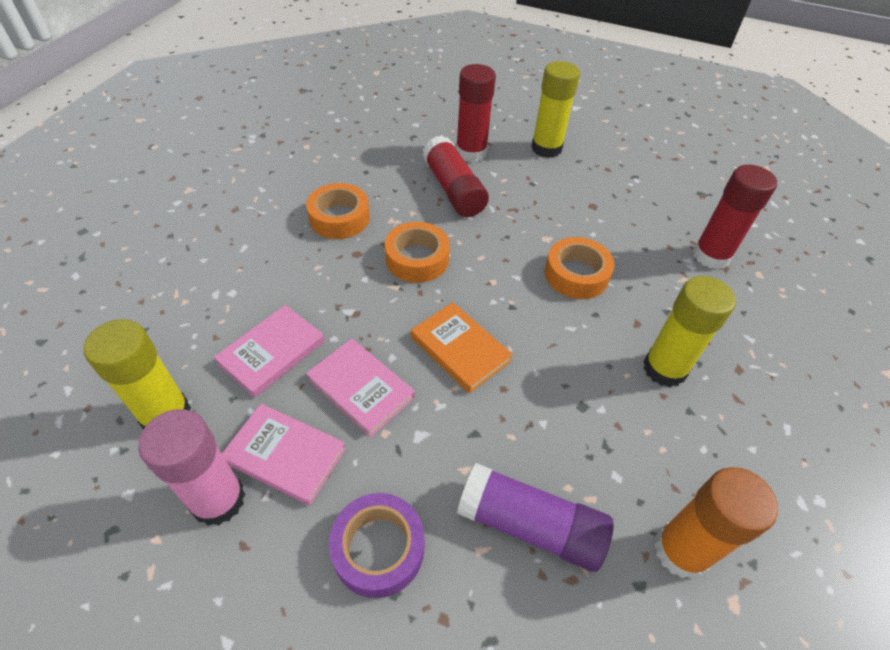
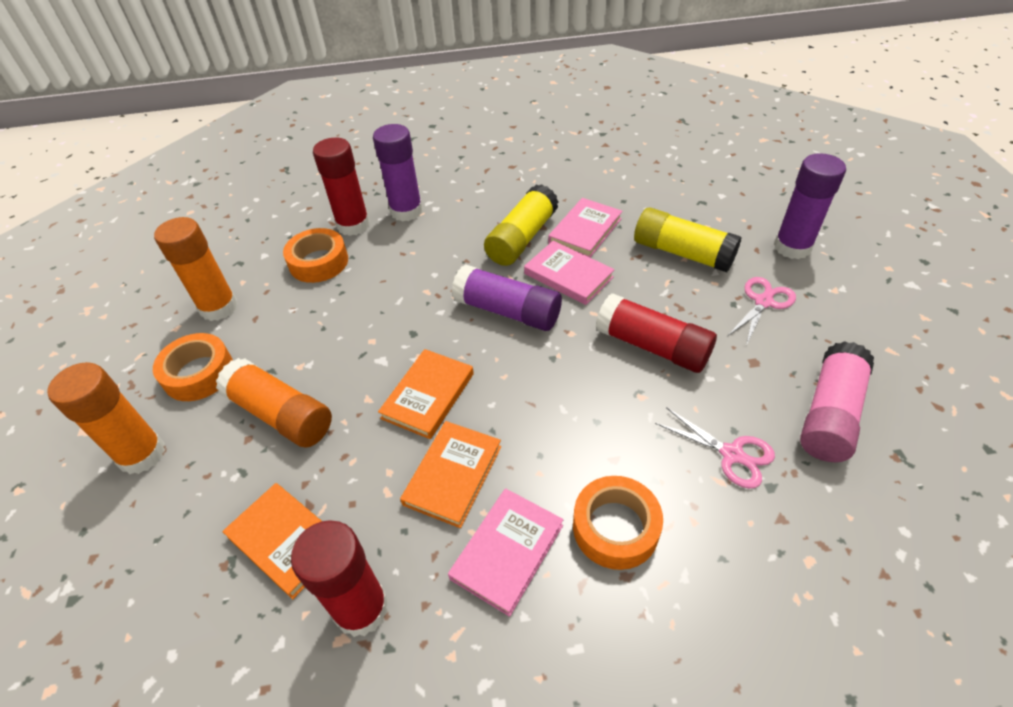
orange book: 1 -> 3
orange glue stick: 1 -> 3
pink scissors: 0 -> 2
purple glue stick: 1 -> 3
purple tape: 1 -> 0
yellow glue stick: 3 -> 2

